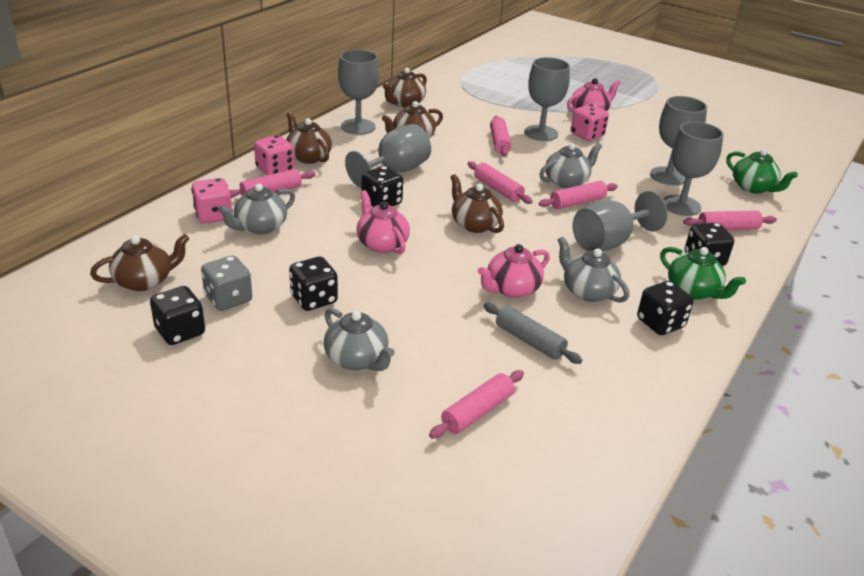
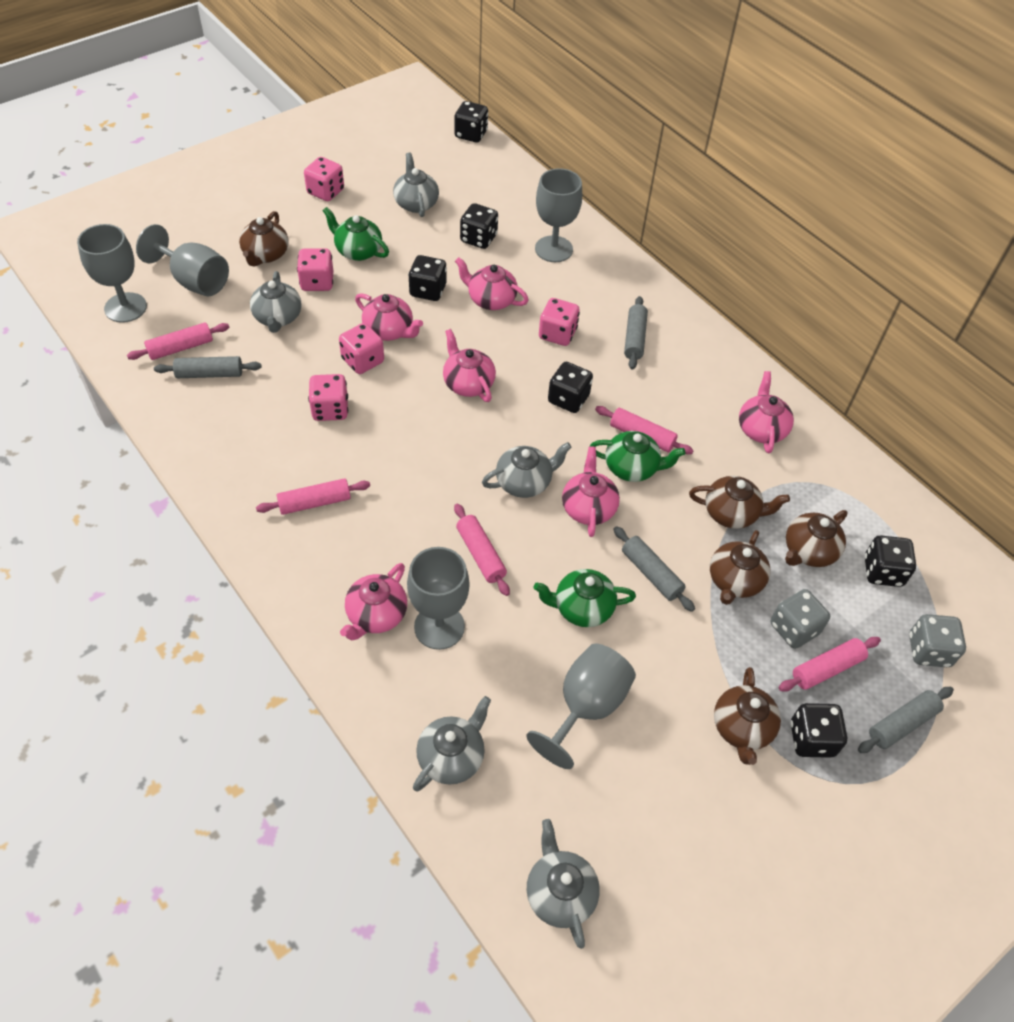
black dice: 5 -> 6
green teapot: 2 -> 3
grey dice: 1 -> 2
grey goblet: 6 -> 5
grey rolling pin: 1 -> 4
grey teapot: 4 -> 5
pink dice: 3 -> 5
pink rolling pin: 6 -> 5
pink teapot: 3 -> 6

